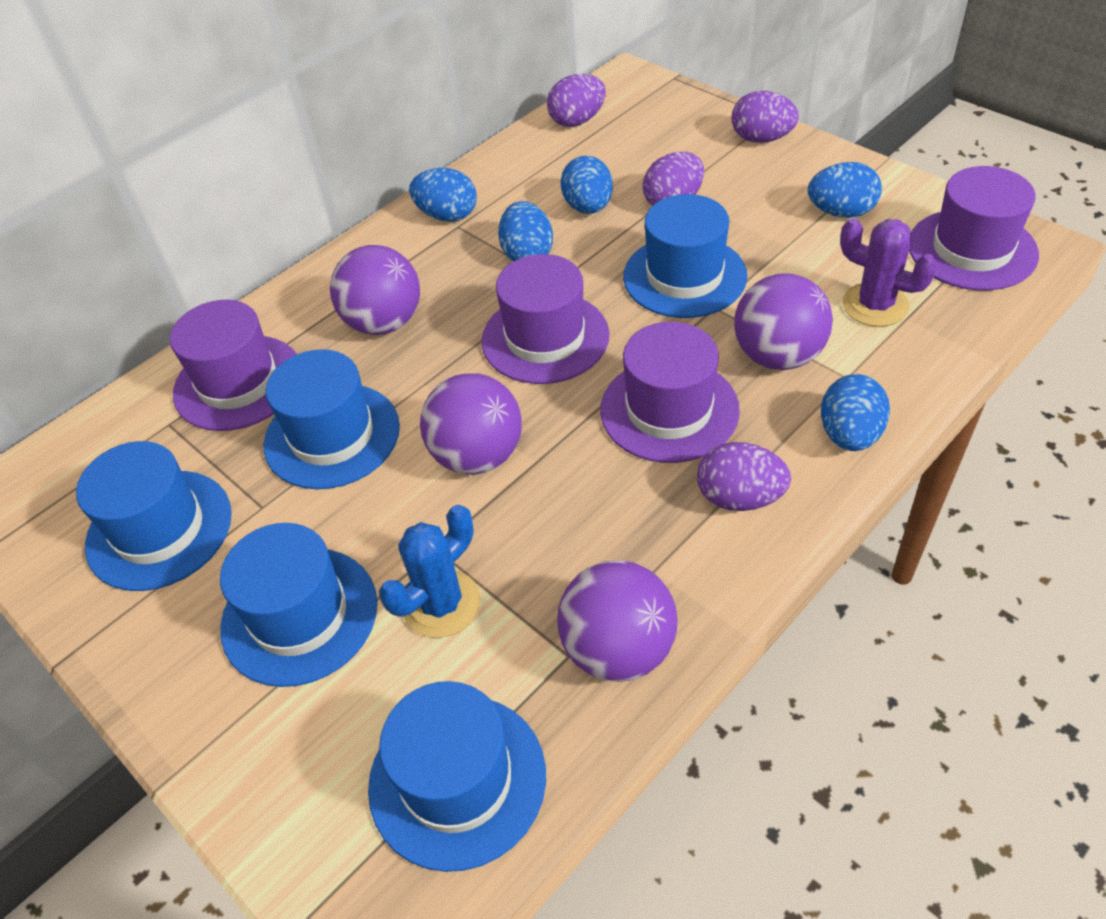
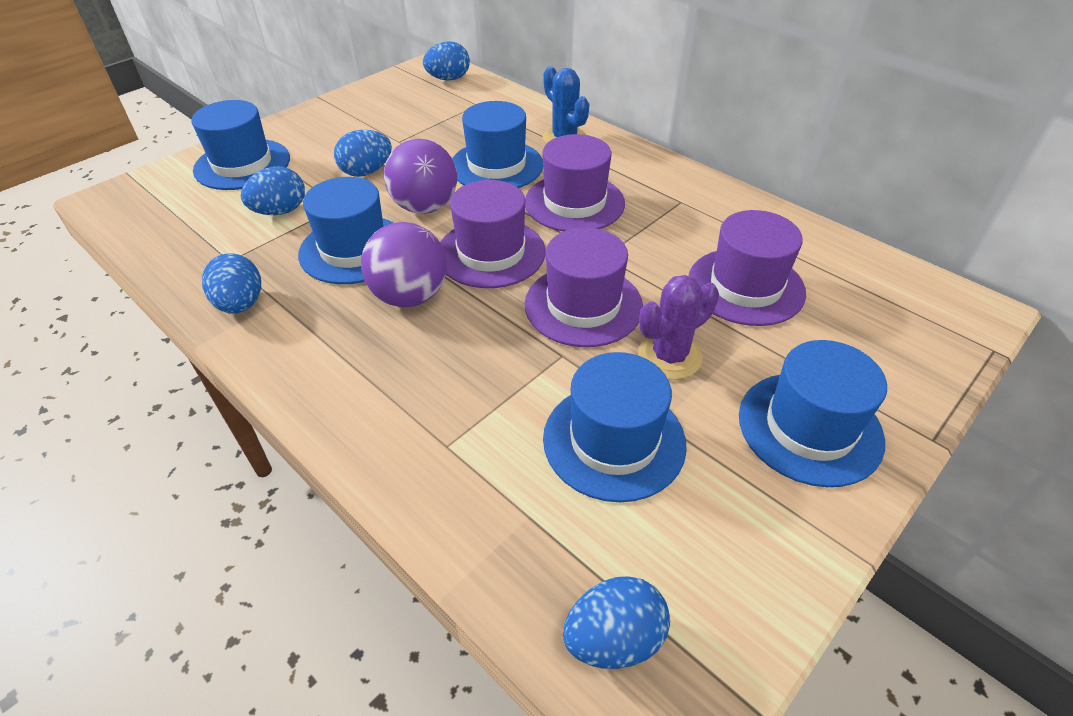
purple ball: 4 -> 2
purple egg: 4 -> 0

